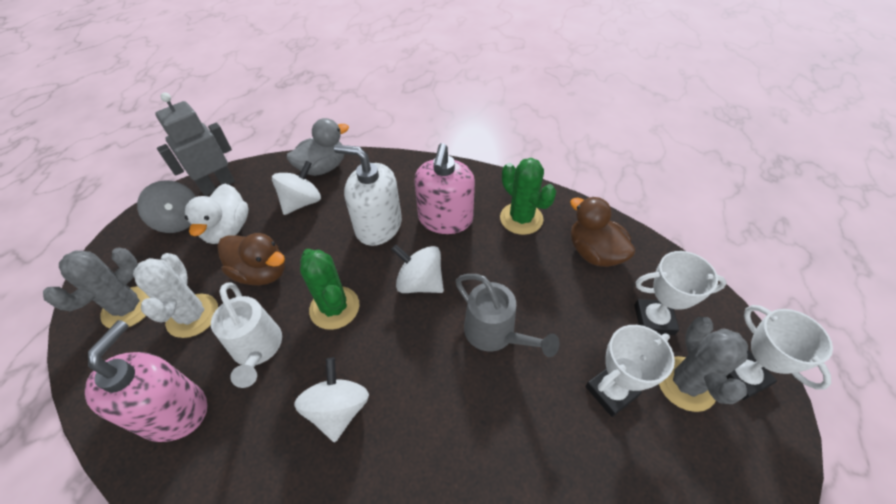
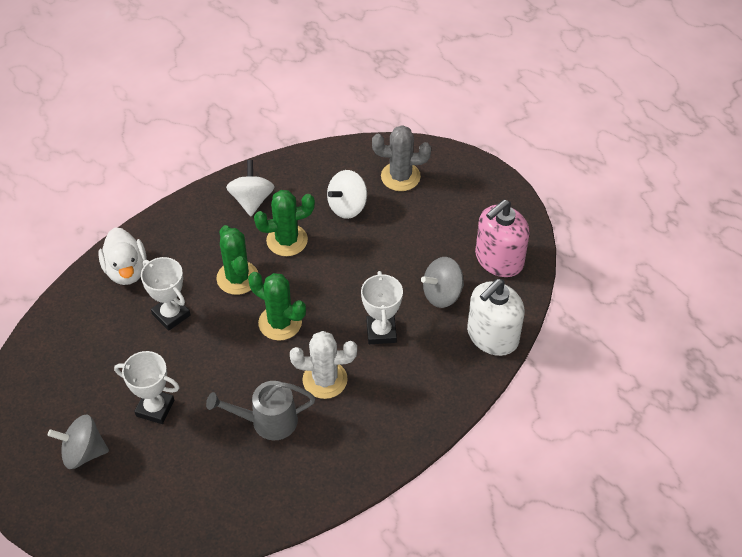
brown duck: 2 -> 0
green cactus: 2 -> 3
grey cactus: 2 -> 1
grey duck: 1 -> 0
grey robot: 1 -> 0
grey spinning top: 1 -> 2
pink soap dispenser: 2 -> 1
white spinning top: 3 -> 2
white watering can: 1 -> 0

